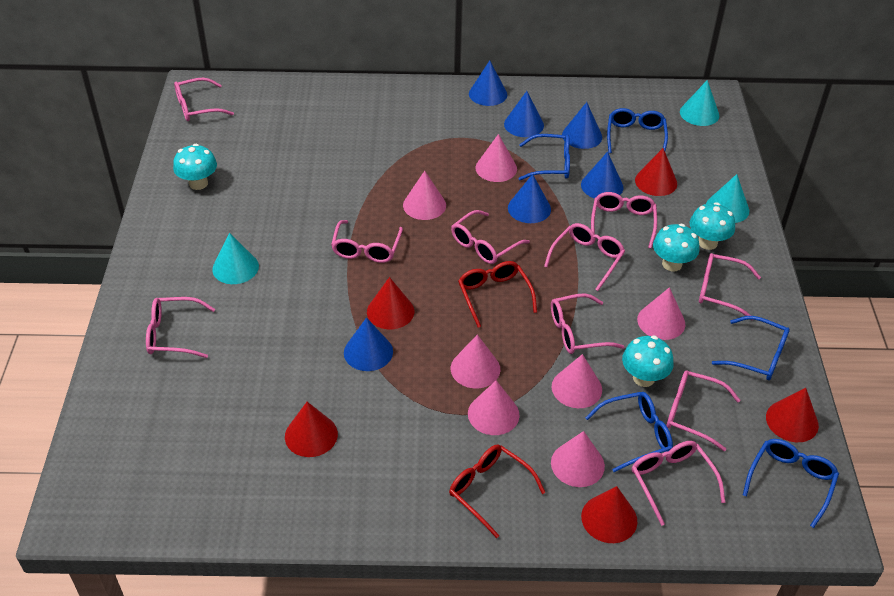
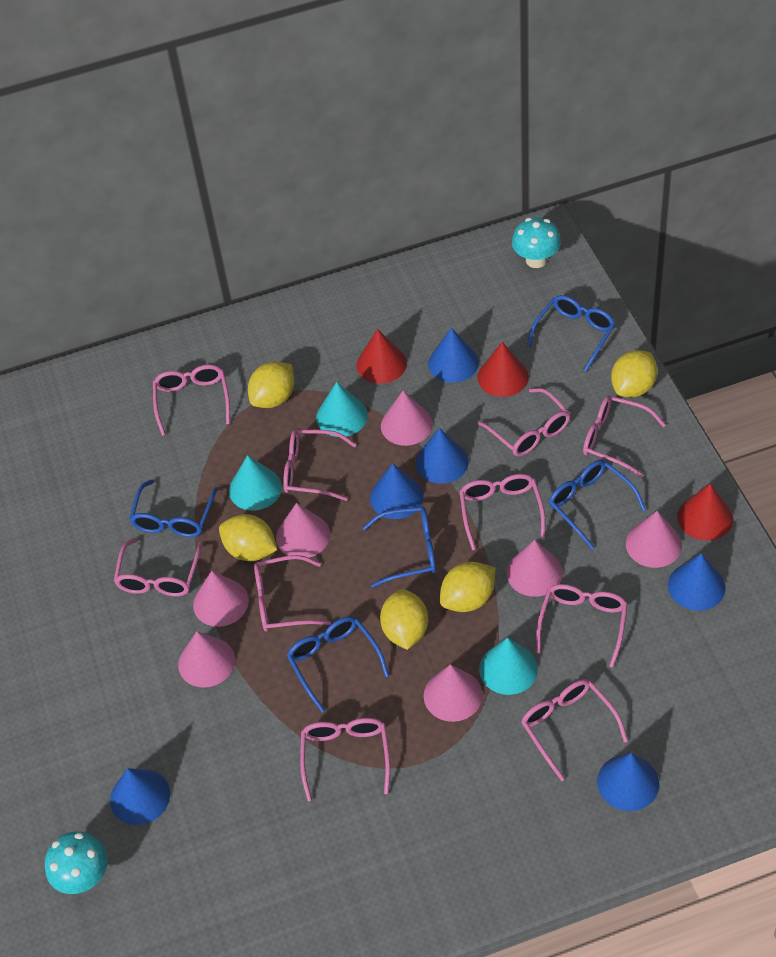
red cone: 5 -> 3
red glasses: 2 -> 0
turquoise mushroom: 4 -> 2
yellow lemon: 0 -> 5

